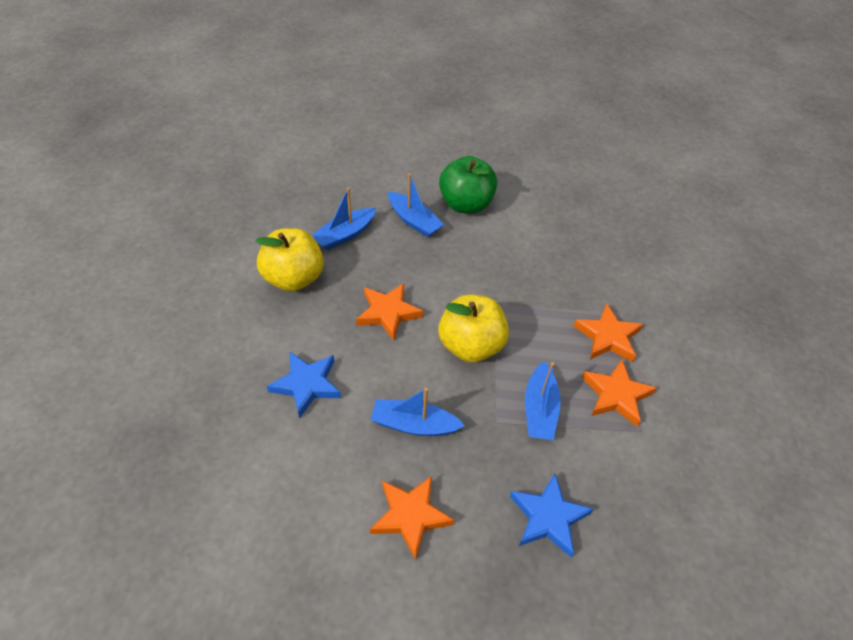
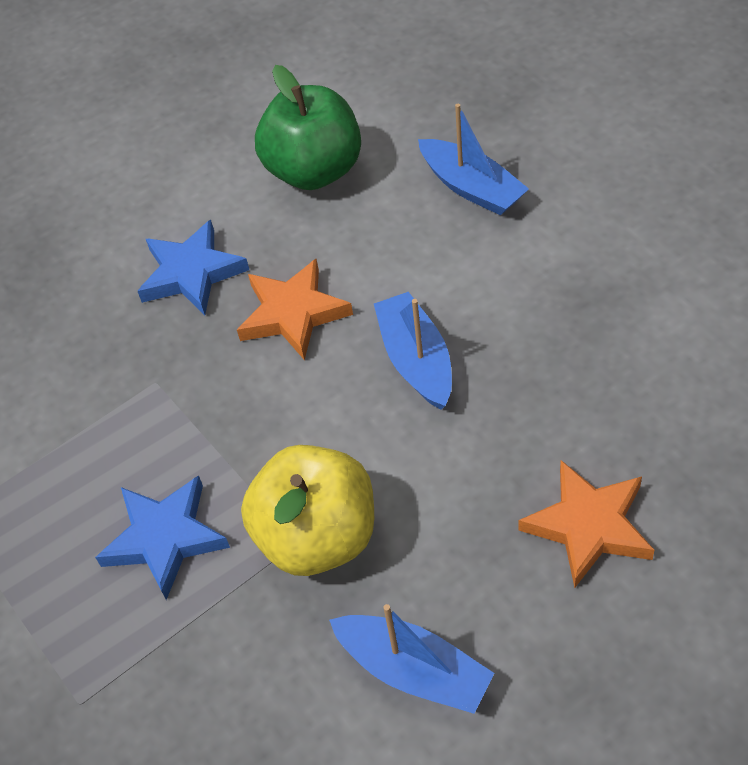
blue boat: 4 -> 3
orange star: 4 -> 2
yellow apple: 2 -> 1

